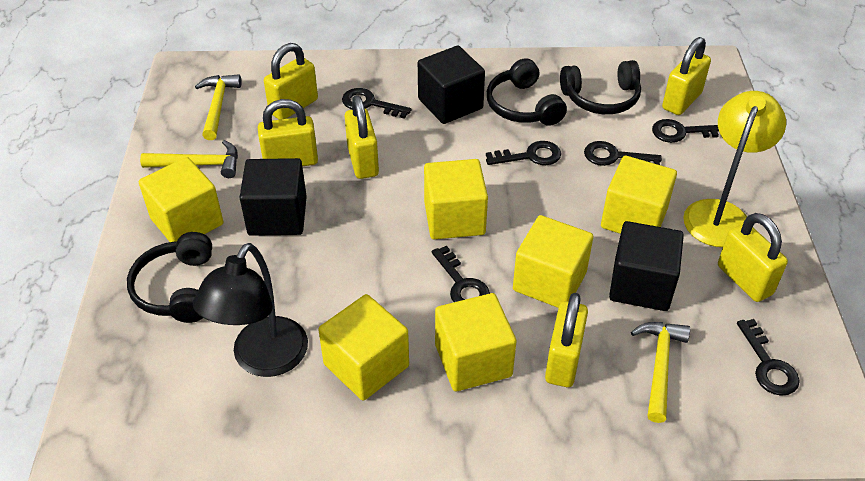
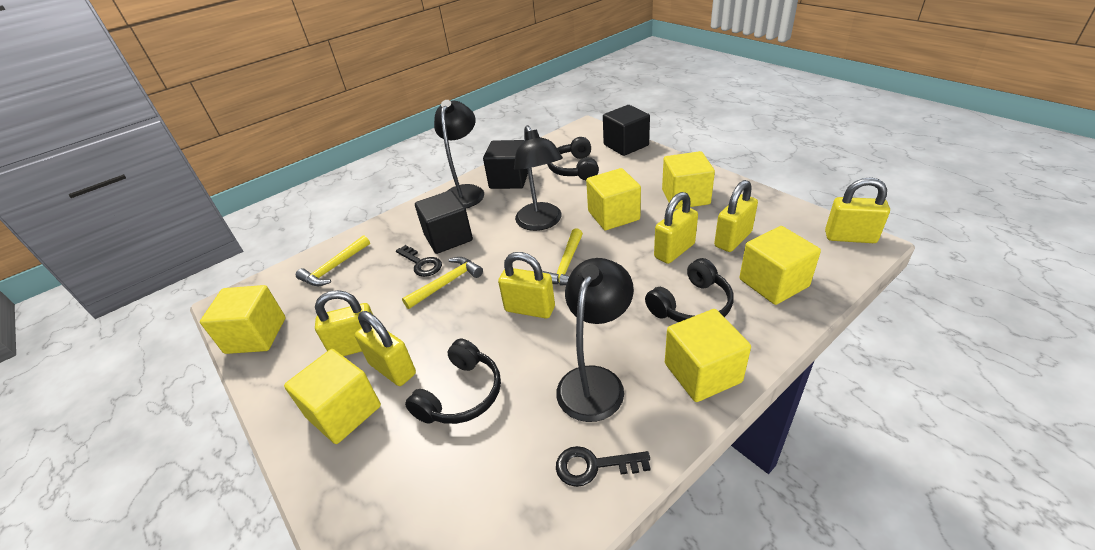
black key: 6 -> 2
black lamp: 1 -> 3
yellow lamp: 1 -> 0

